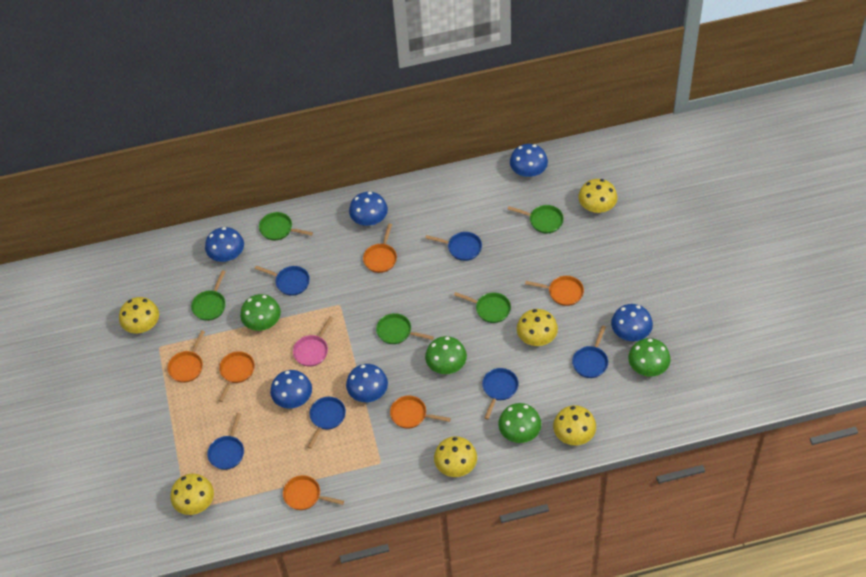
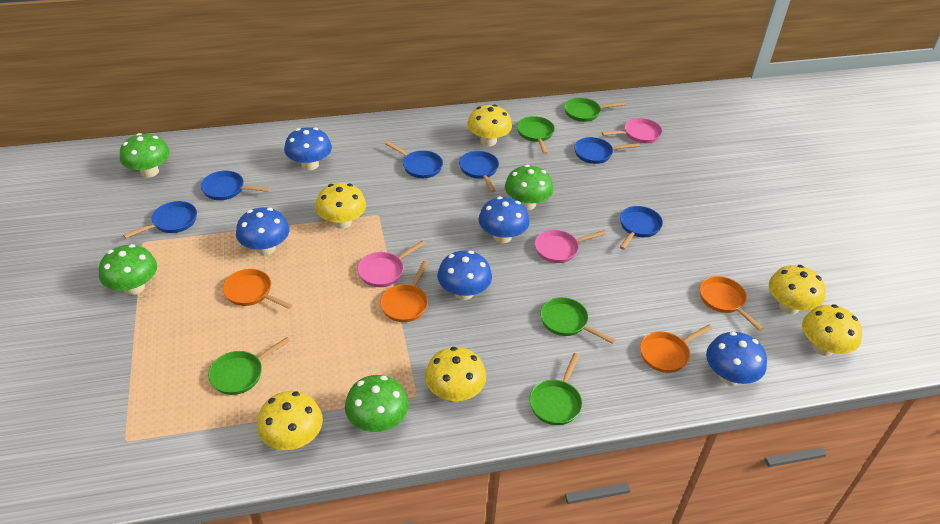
blue mushroom: 6 -> 5
orange pan: 6 -> 4
pink pan: 1 -> 3

